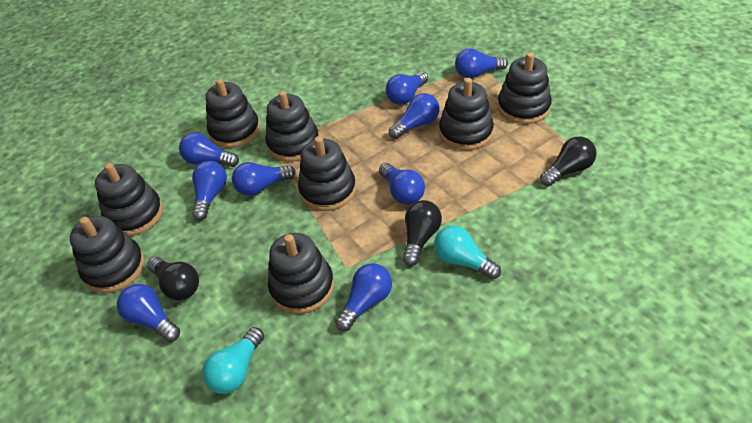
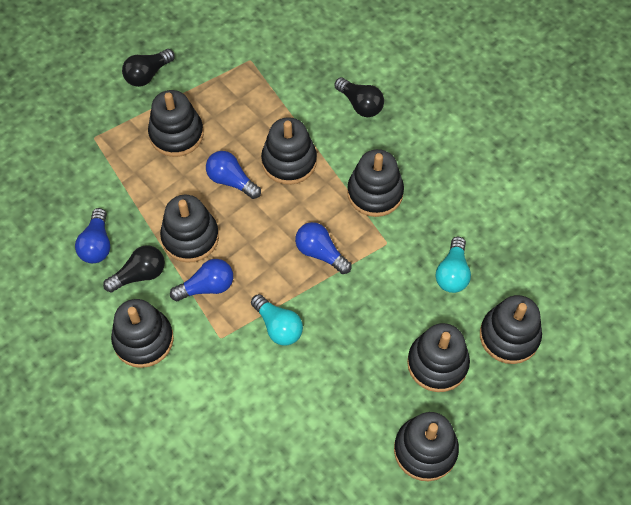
blue light bulb: 9 -> 4

